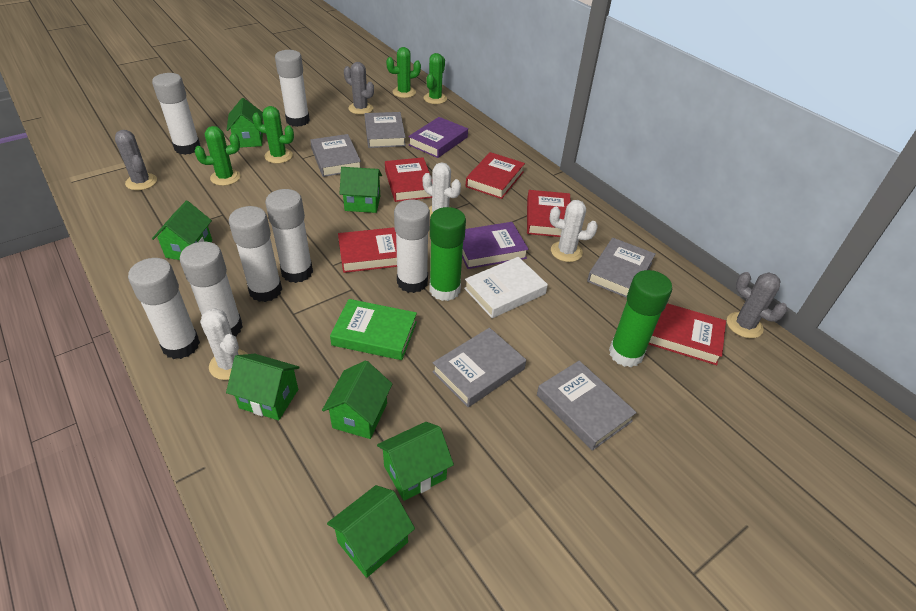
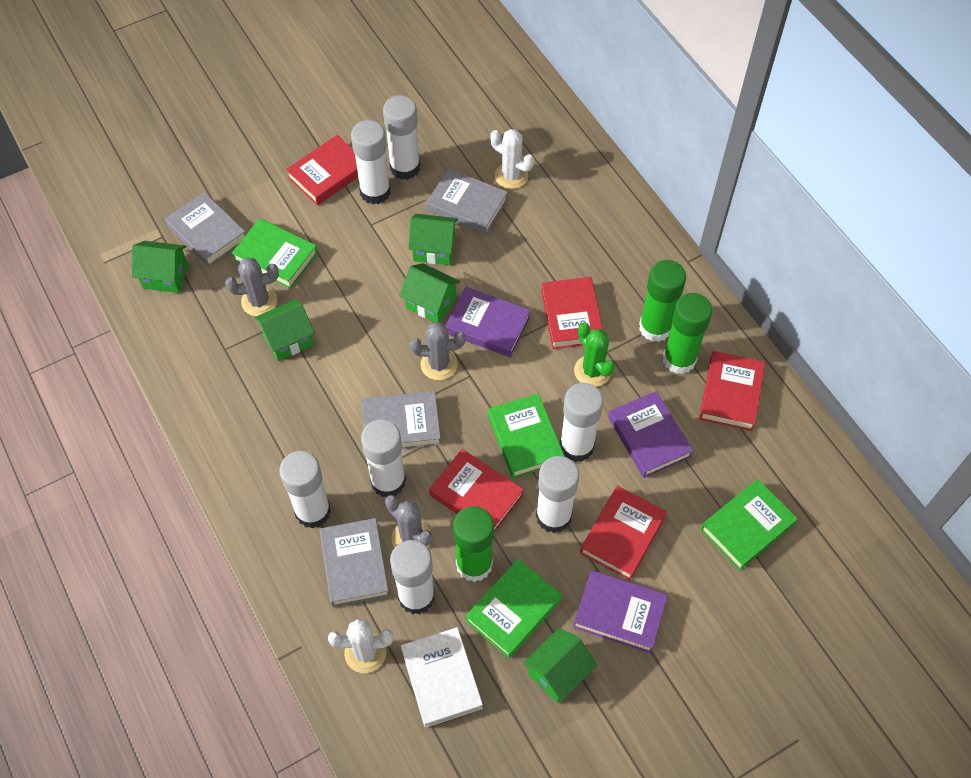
green book: 1 -> 4
green cactus: 4 -> 1
green glue stick: 2 -> 3
green house: 7 -> 5
grey book: 5 -> 4
purple book: 2 -> 3
white cactus: 3 -> 2

